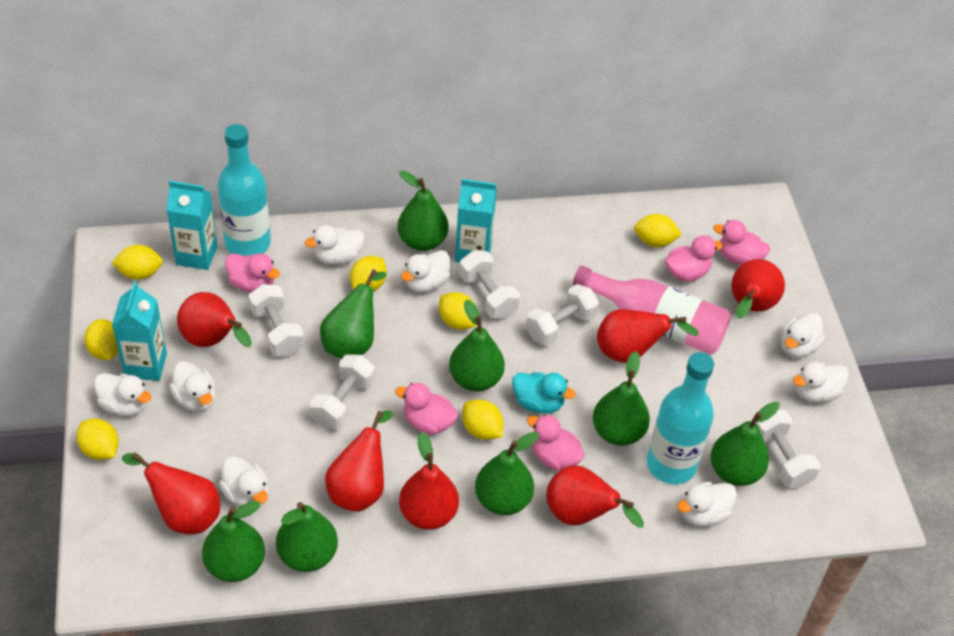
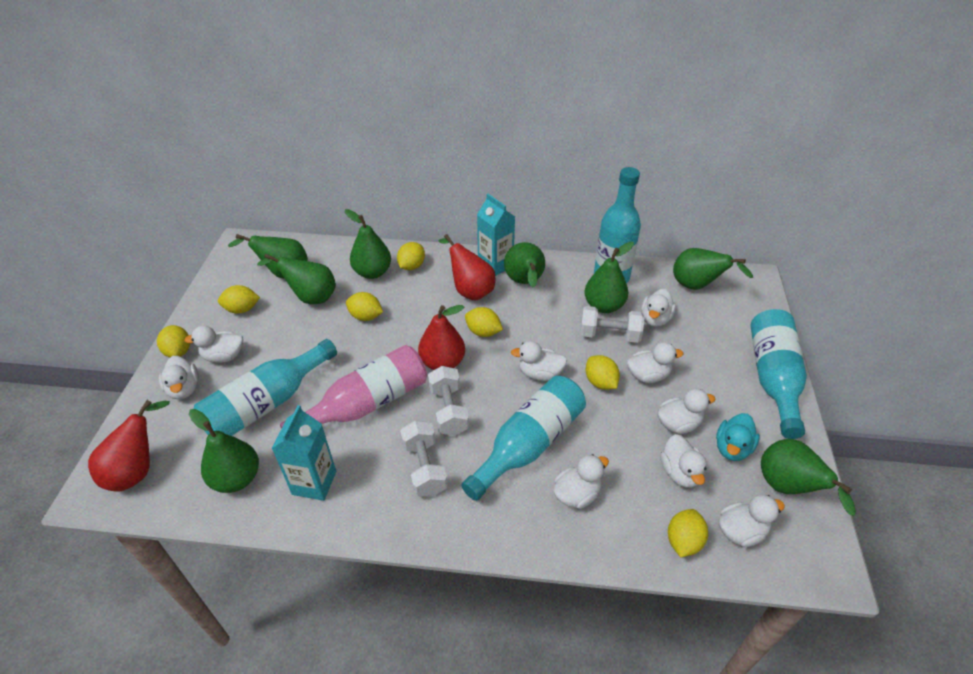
pink duck: 5 -> 0
red pear: 7 -> 3
turquoise bottle: 2 -> 4
turquoise carton: 3 -> 2
white duck: 8 -> 9
white dumbbell: 5 -> 3

